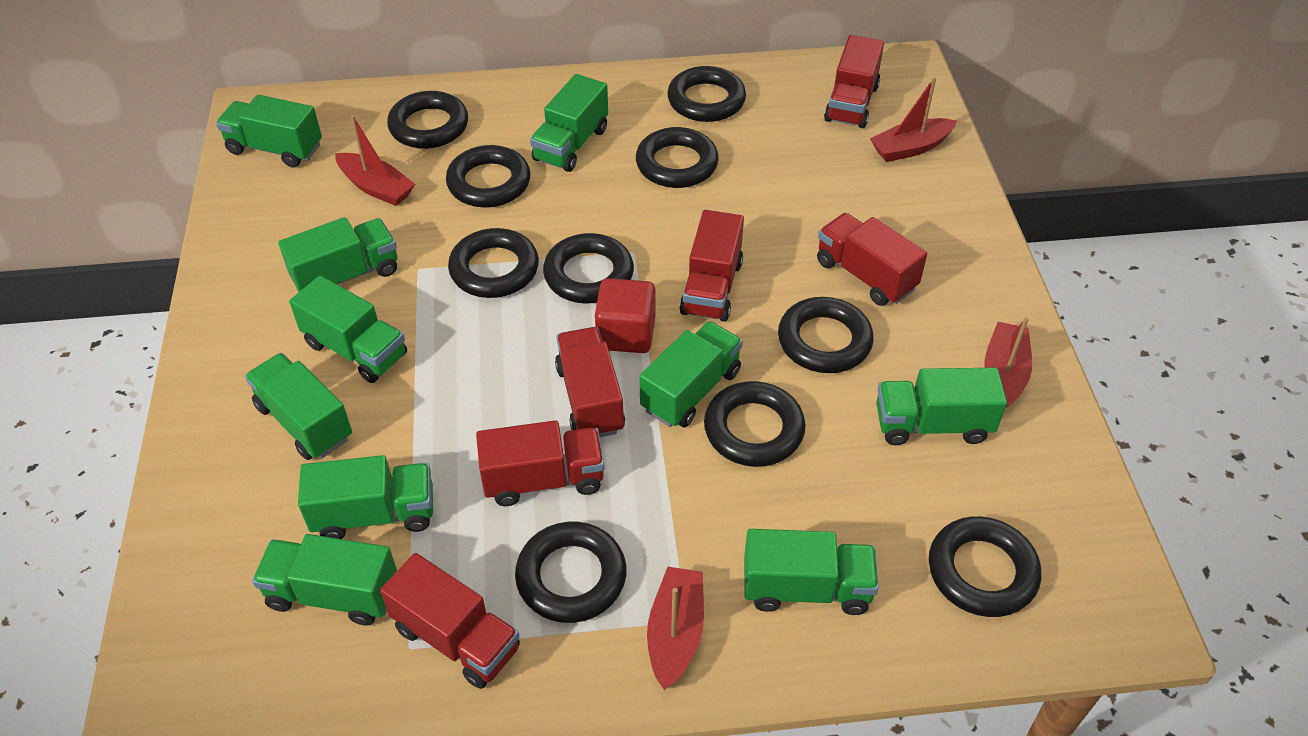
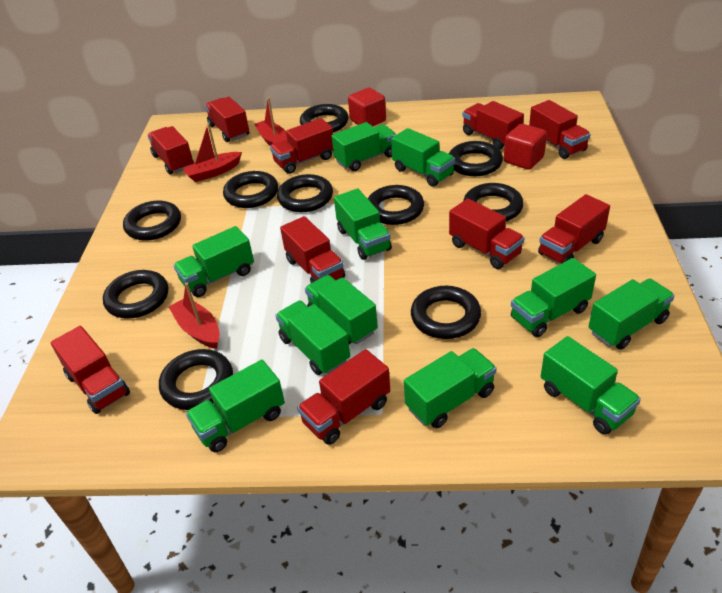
green truck: 10 -> 11
red boat: 4 -> 3
red cube: 1 -> 2
red truck: 6 -> 10

